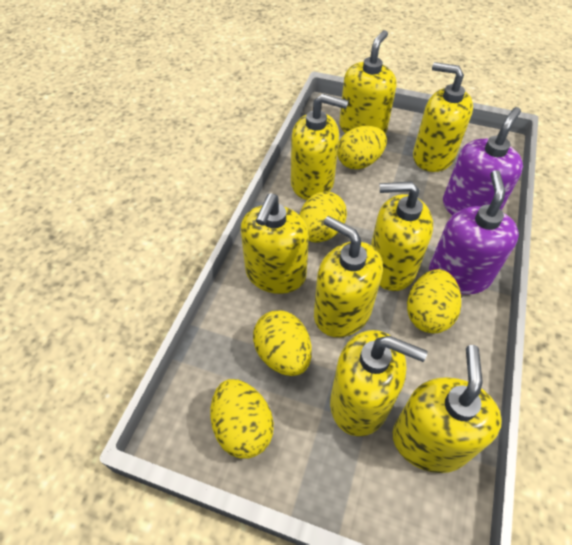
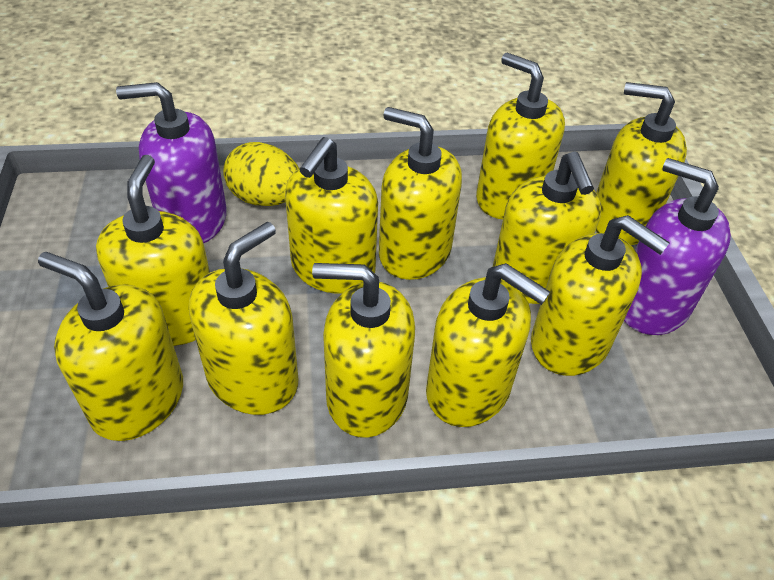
yellow egg: 5 -> 1
yellow soap dispenser: 8 -> 11

